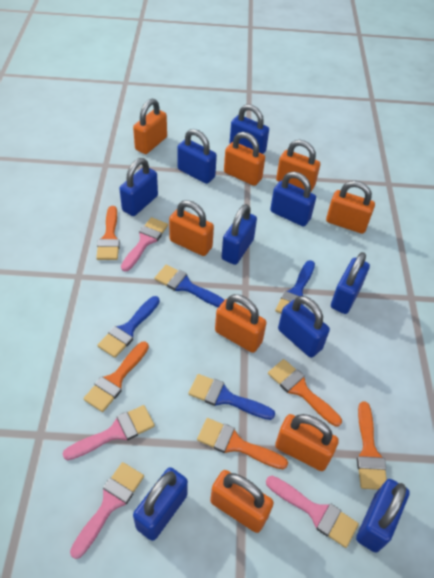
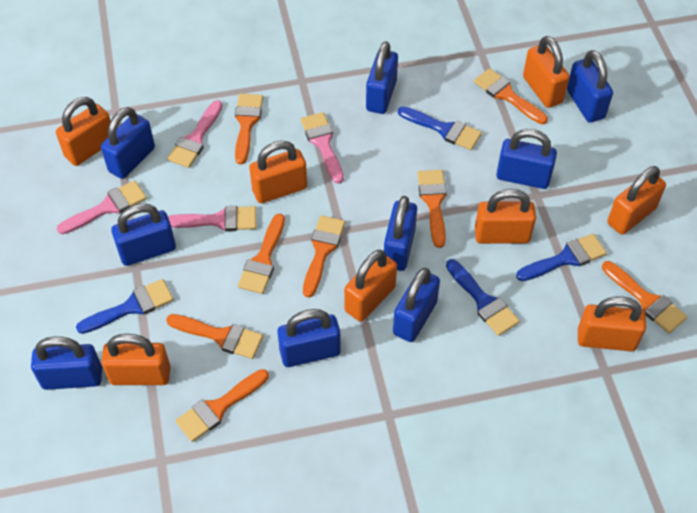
orange brush: 5 -> 8

